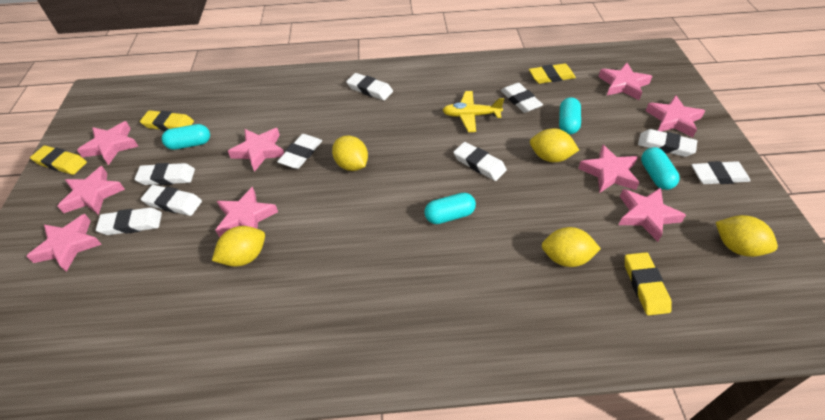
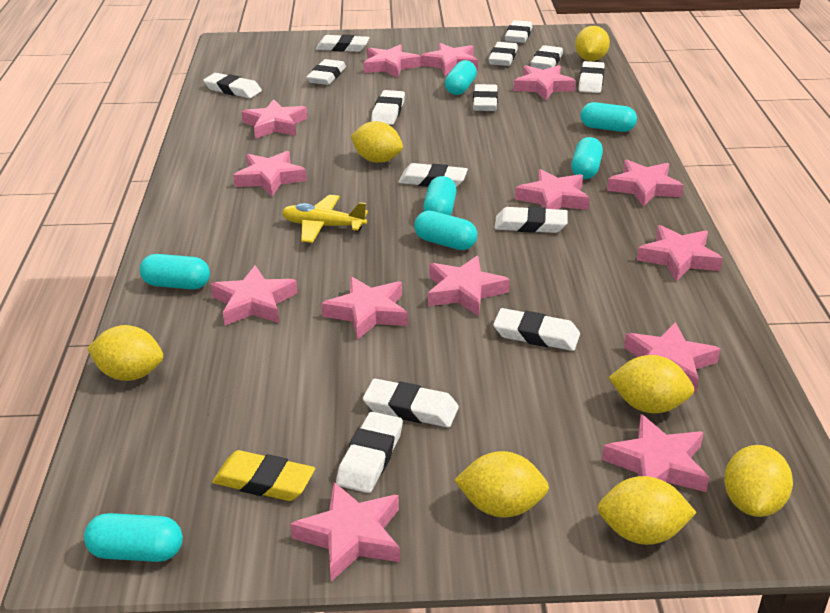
pink star: 9 -> 14
turquoise capsule: 4 -> 7
white eraser: 9 -> 14
yellow eraser: 4 -> 1
yellow lemon: 5 -> 7

